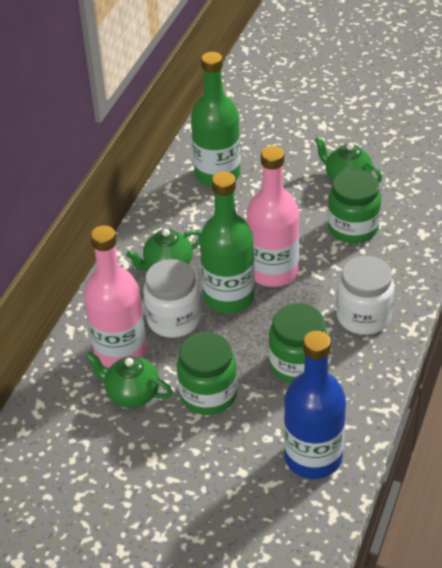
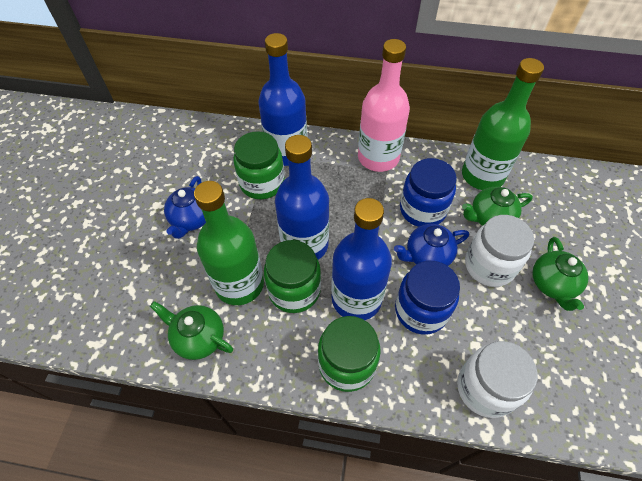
blue bottle: 1 -> 3
blue jar: 0 -> 2
blue teapot: 0 -> 2
pink bottle: 2 -> 1

